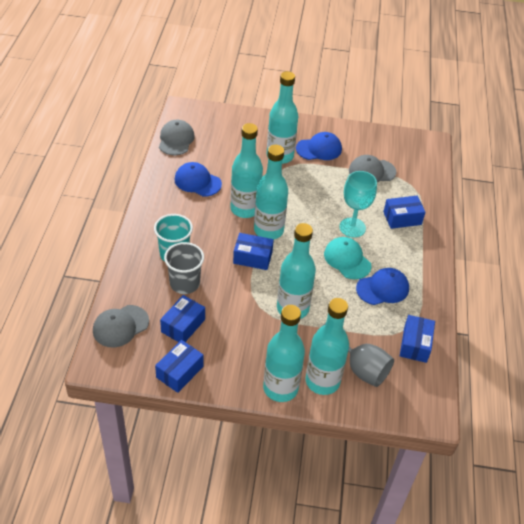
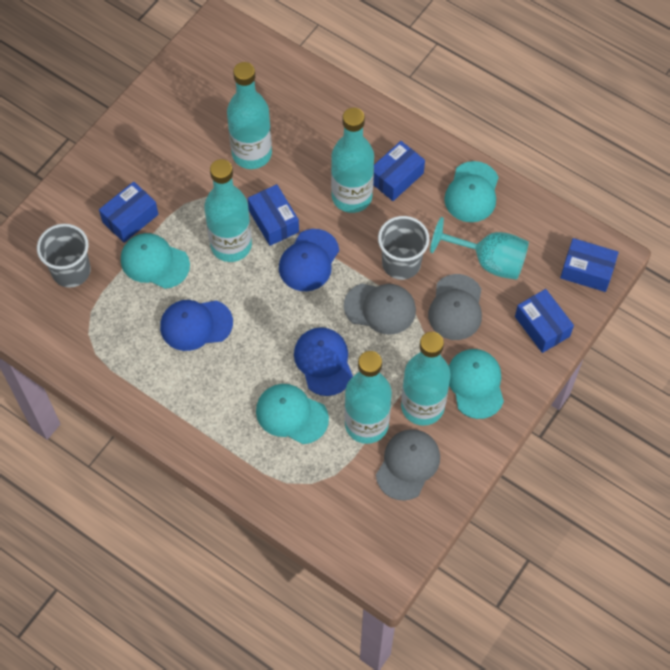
grey cup: 1 -> 2
grey goblet: 1 -> 0
turquoise bottle: 6 -> 5
turquoise cap: 1 -> 4
turquoise cup: 1 -> 0

